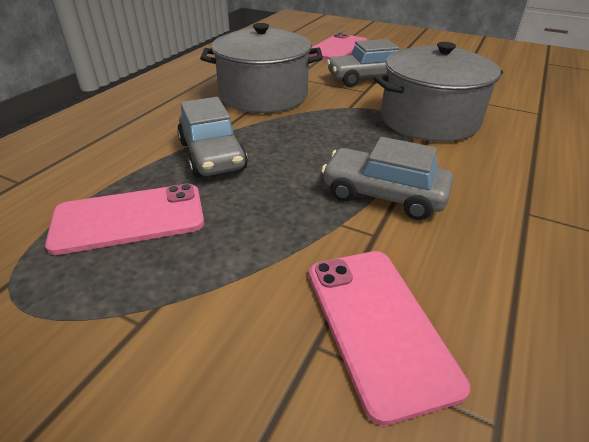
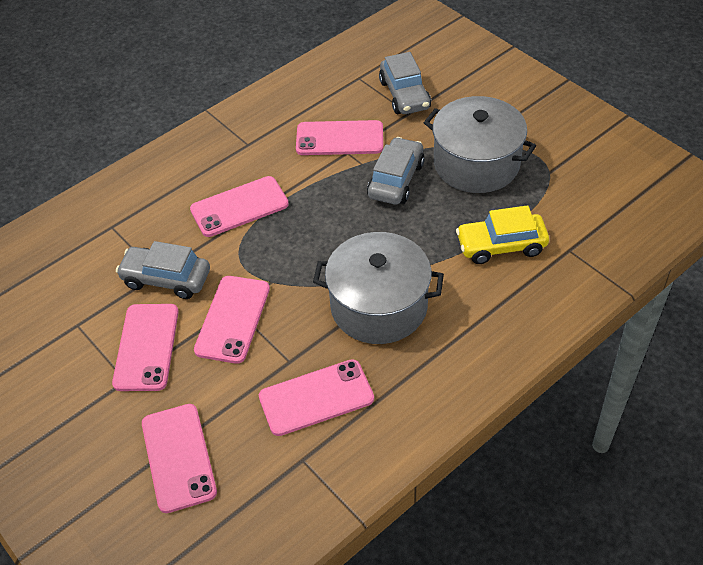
pink phone: 3 -> 6
yellow car: 0 -> 1

